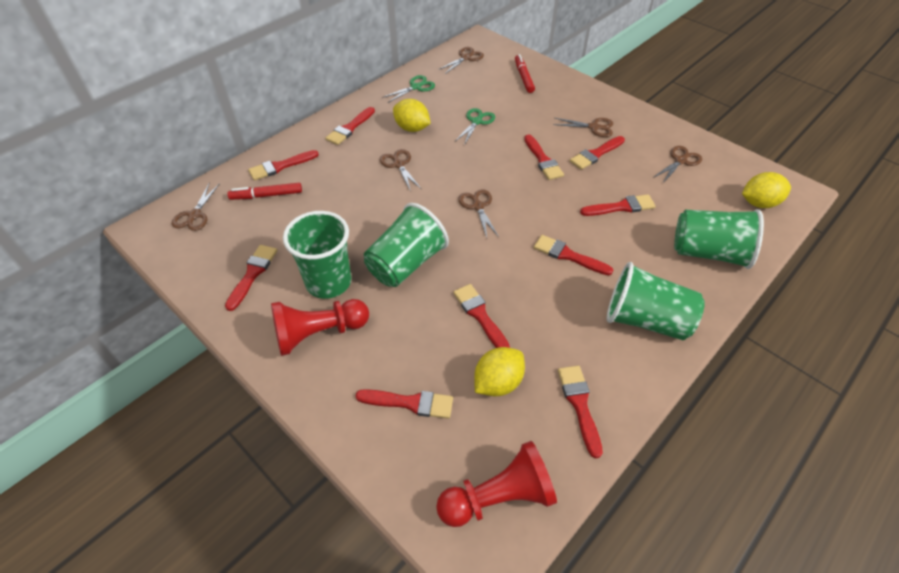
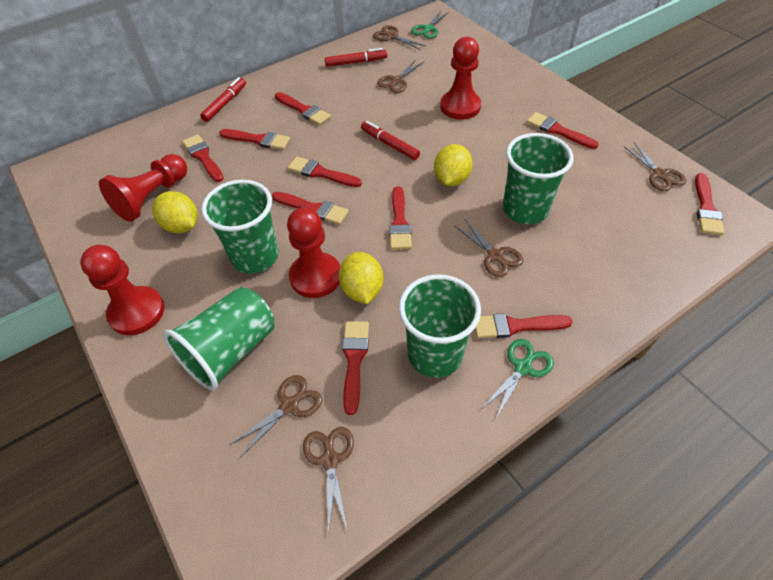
red marker: 2 -> 3
red pawn: 2 -> 4

